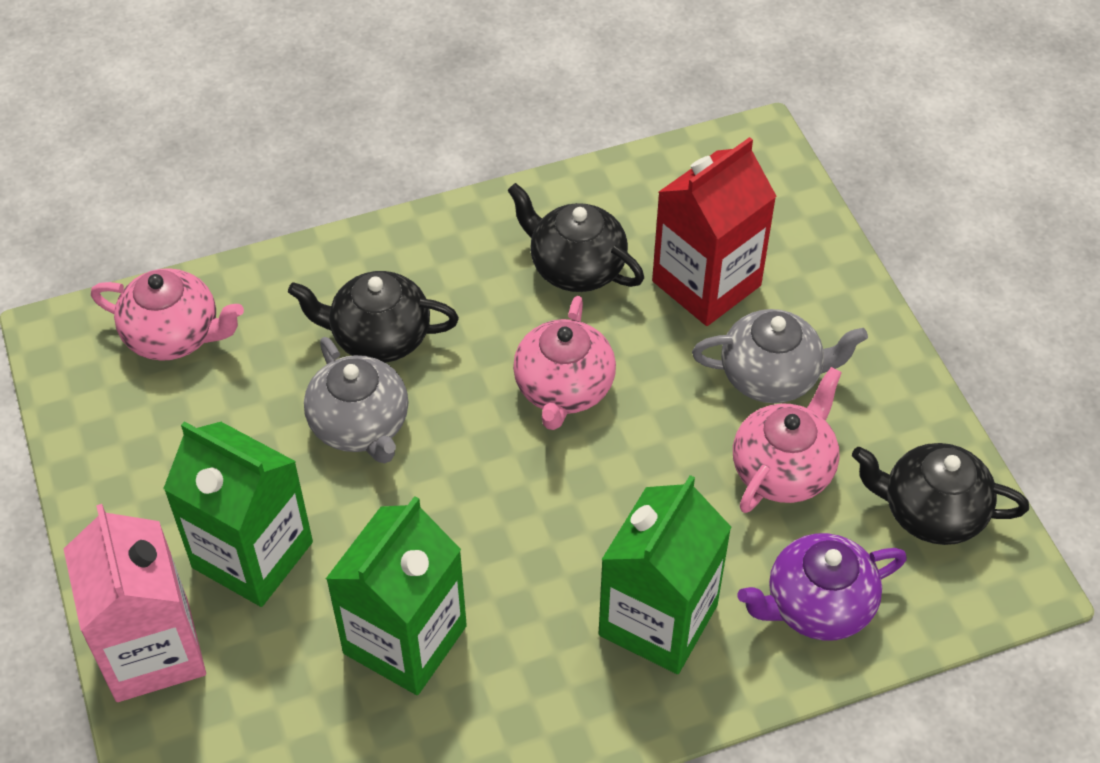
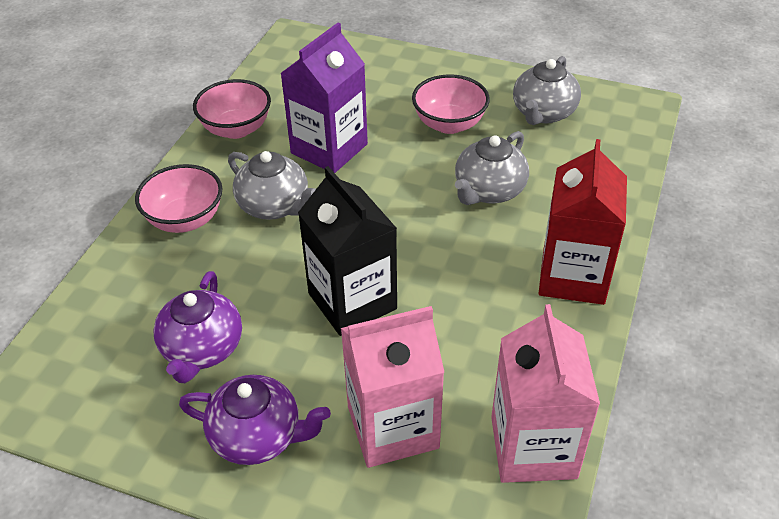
black carton: 0 -> 1
black teapot: 3 -> 0
green carton: 3 -> 0
grey teapot: 2 -> 3
pink bowl: 0 -> 3
pink carton: 1 -> 2
pink teapot: 3 -> 0
purple carton: 0 -> 1
purple teapot: 1 -> 2

